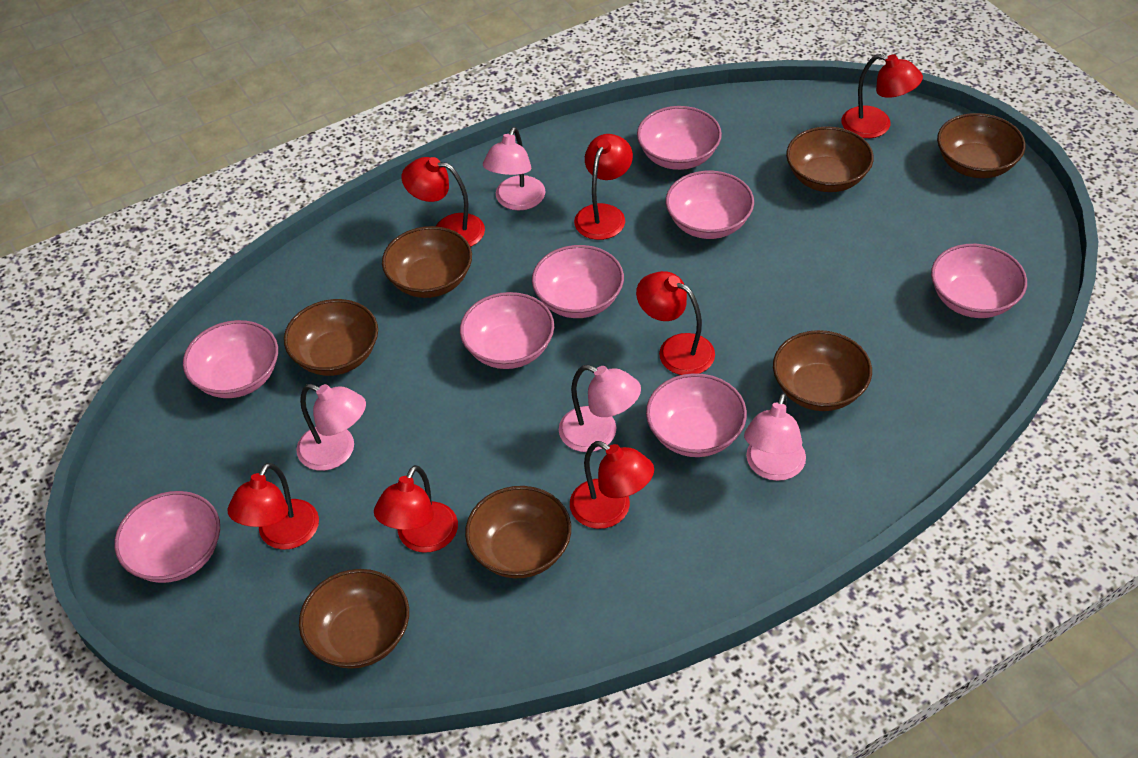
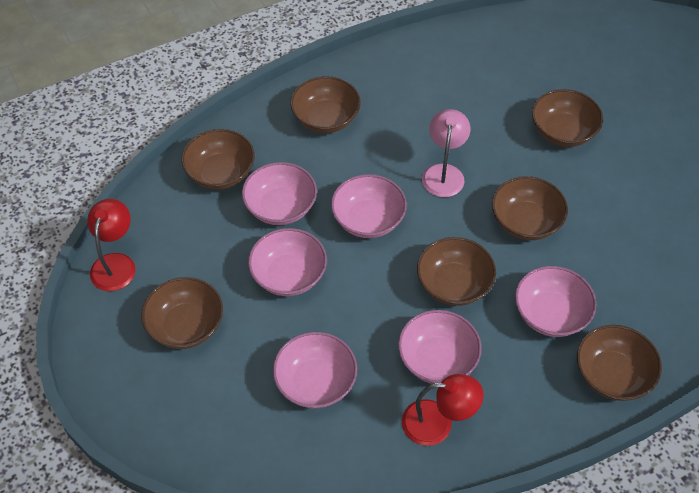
pink bowl: 8 -> 6
pink lamp: 4 -> 1
red lamp: 7 -> 2

